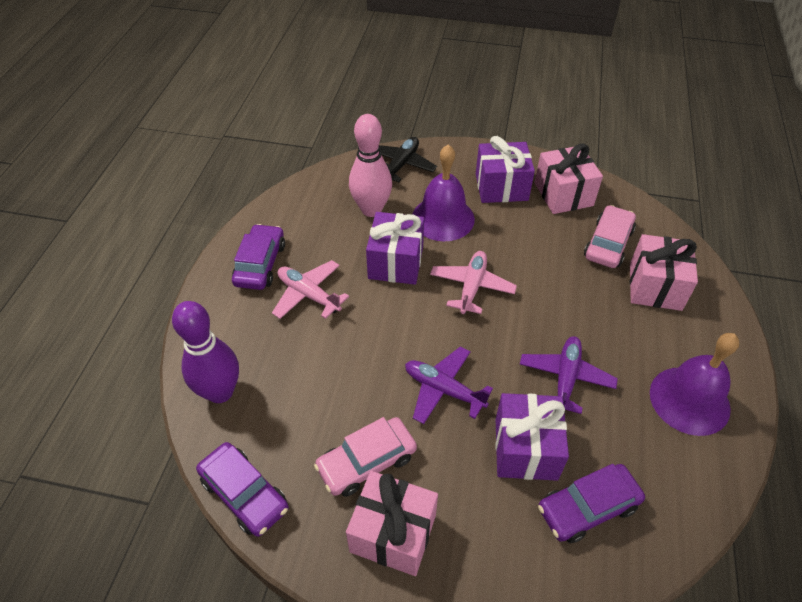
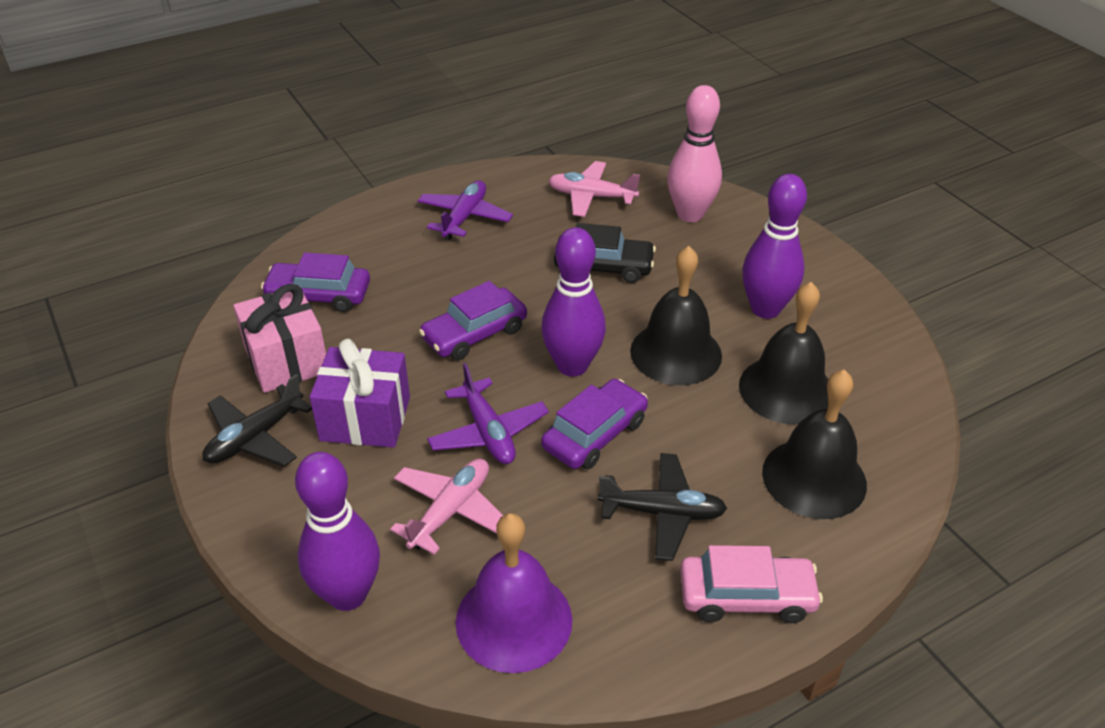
black bell: 0 -> 3
black car: 0 -> 1
black plane: 1 -> 2
pink car: 2 -> 1
pink gift: 3 -> 1
purple bell: 2 -> 1
purple bowling pin: 1 -> 3
purple gift: 3 -> 1

